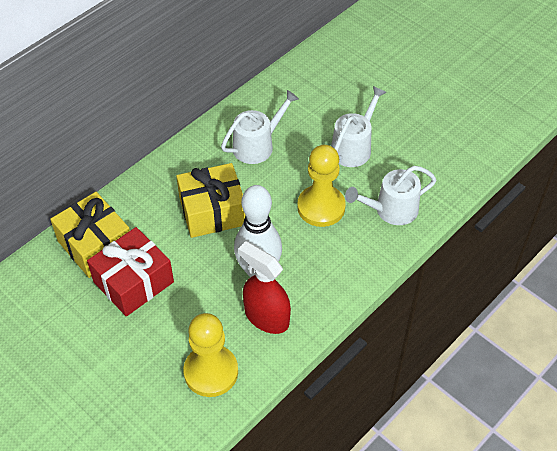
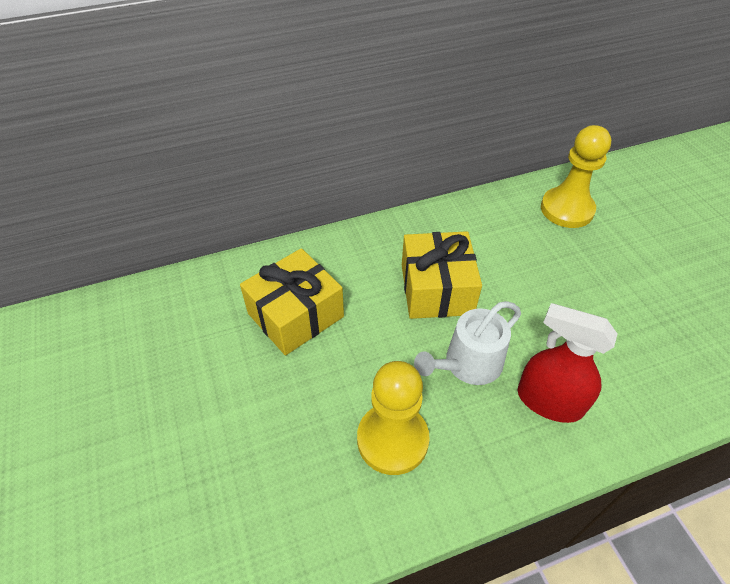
red gift: 1 -> 0
white bowling pin: 1 -> 0
white watering can: 3 -> 1

